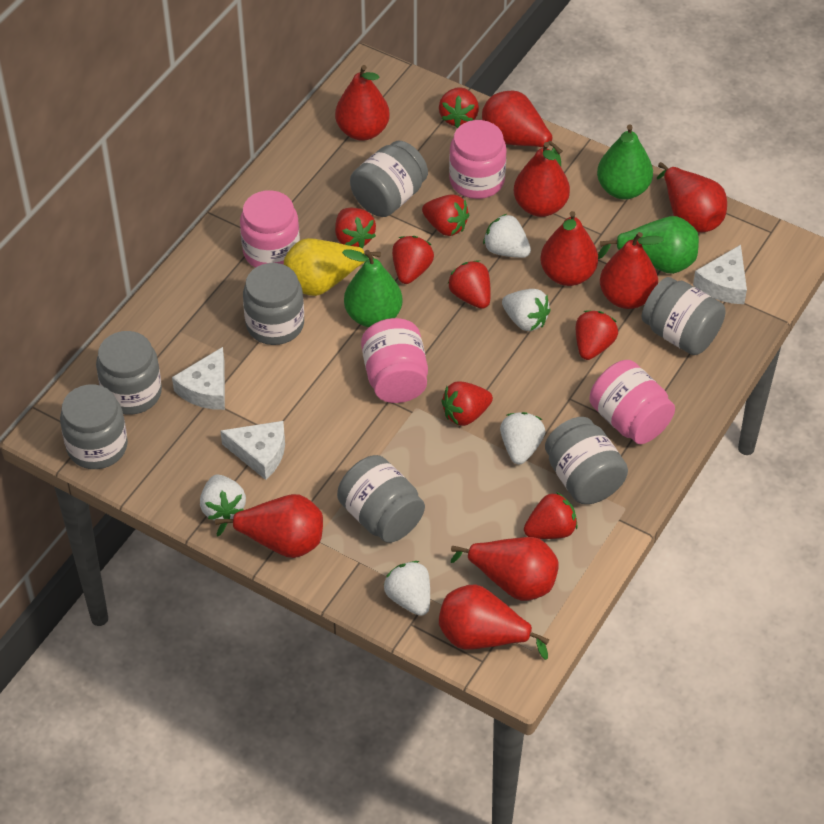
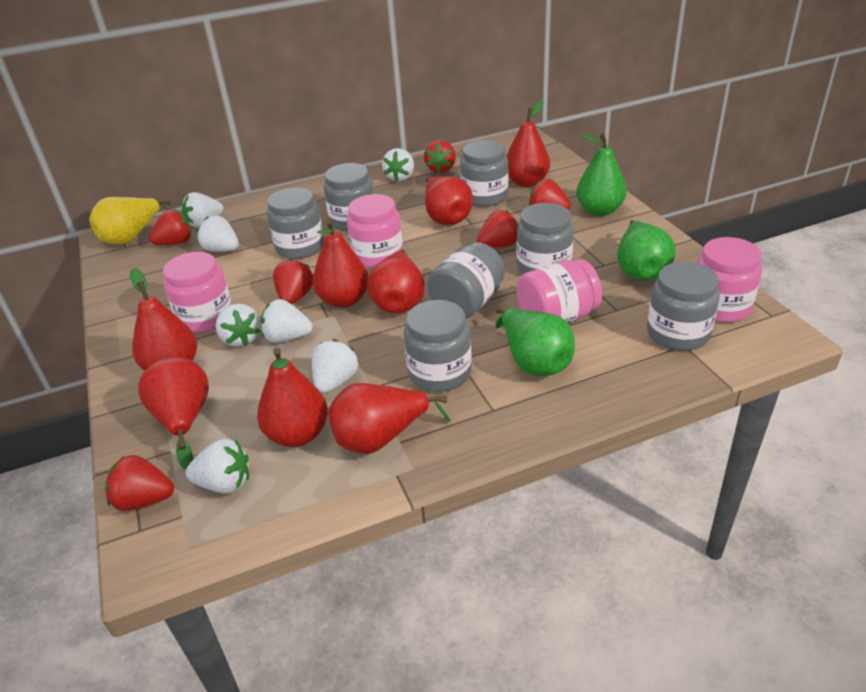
red pear: 9 -> 8
red strawberry: 8 -> 6
white cheese: 3 -> 0
white strawberry: 5 -> 7

